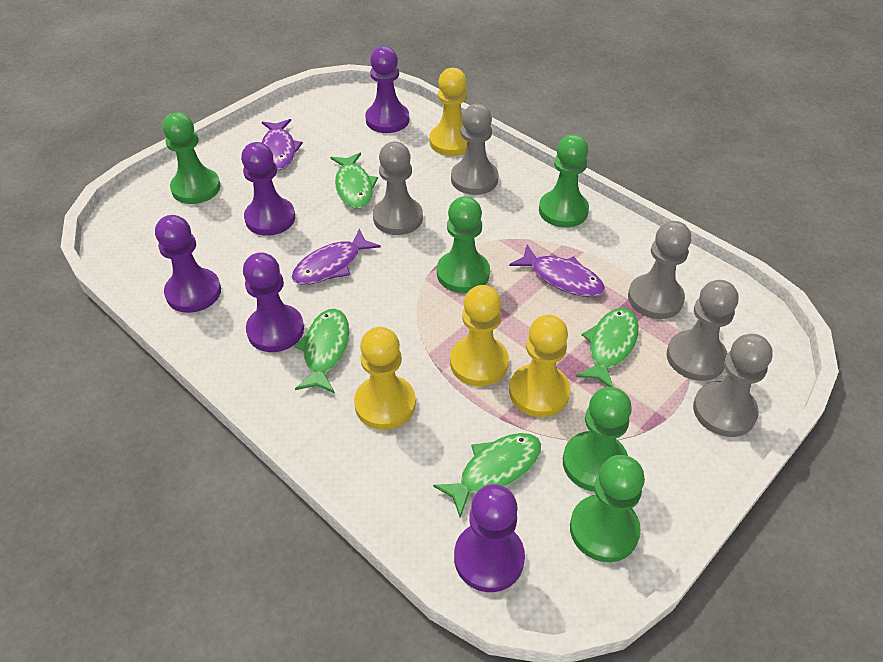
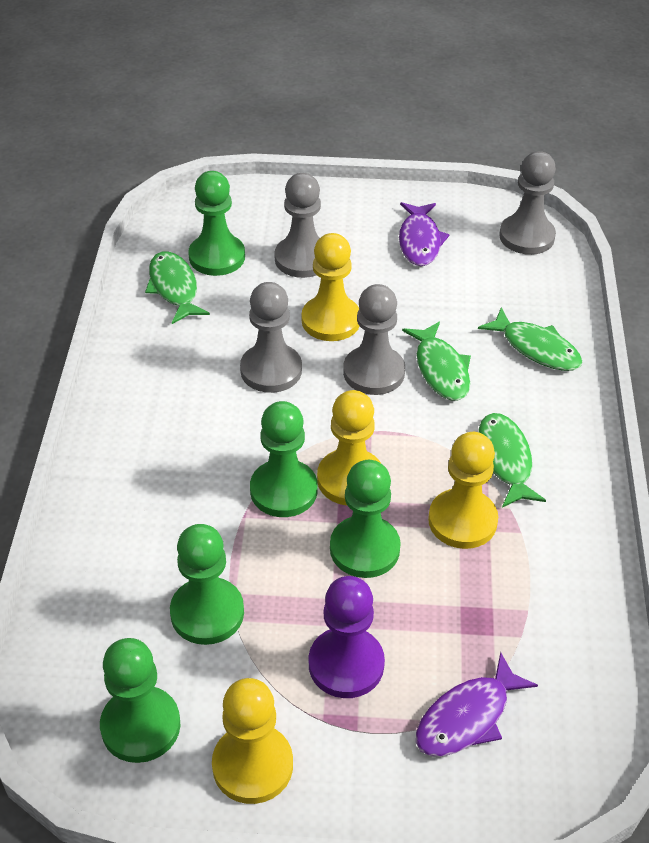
grey pawn: 5 -> 4
purple fish: 3 -> 2
purple pawn: 5 -> 1

